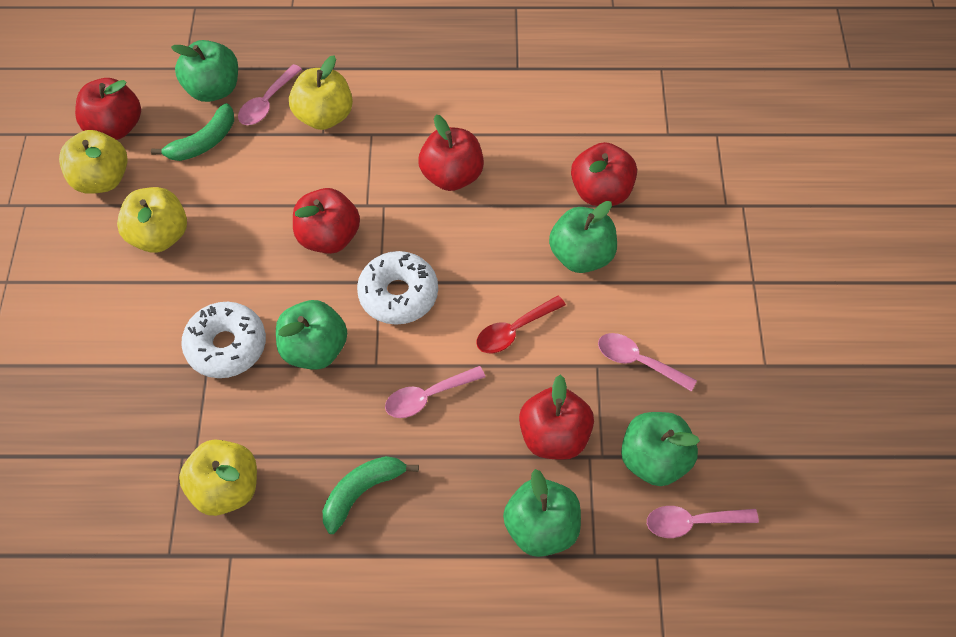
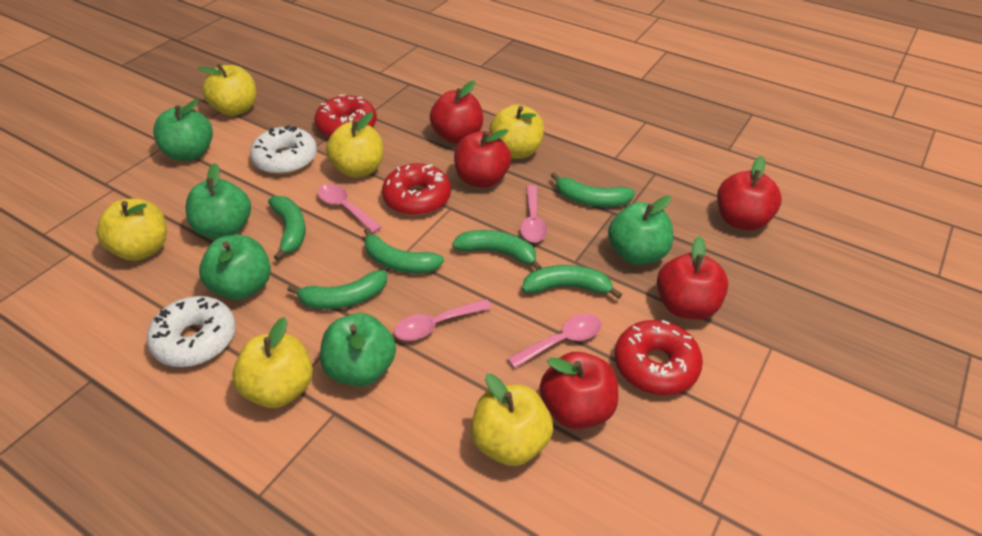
green banana: 2 -> 6
red donut: 0 -> 3
red spoon: 1 -> 0
yellow apple: 4 -> 6

